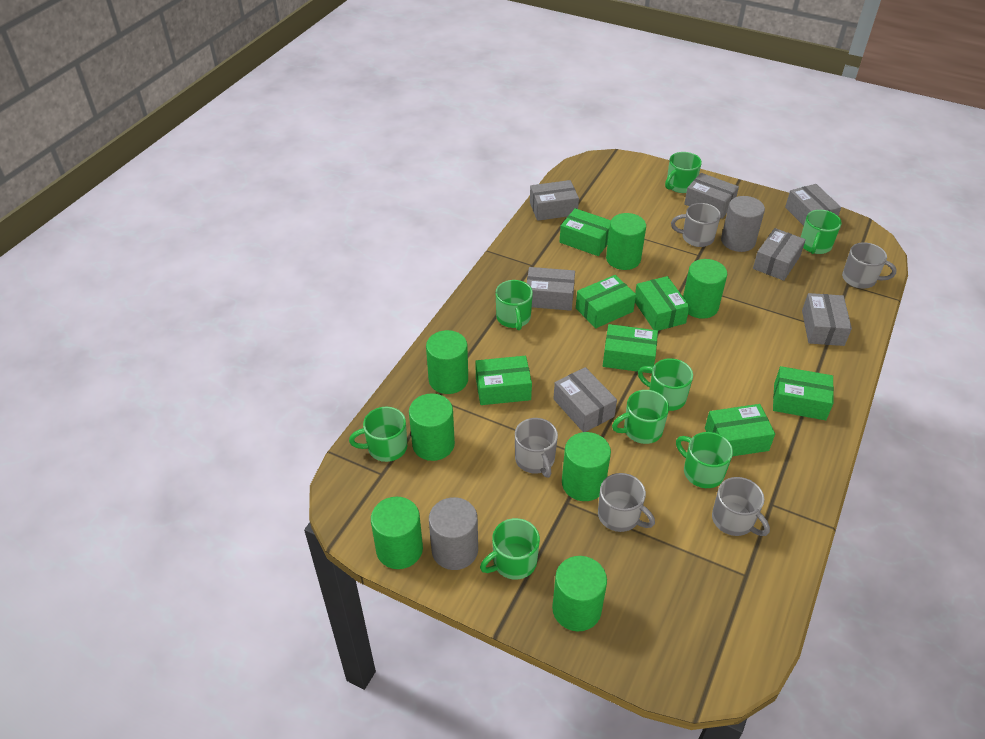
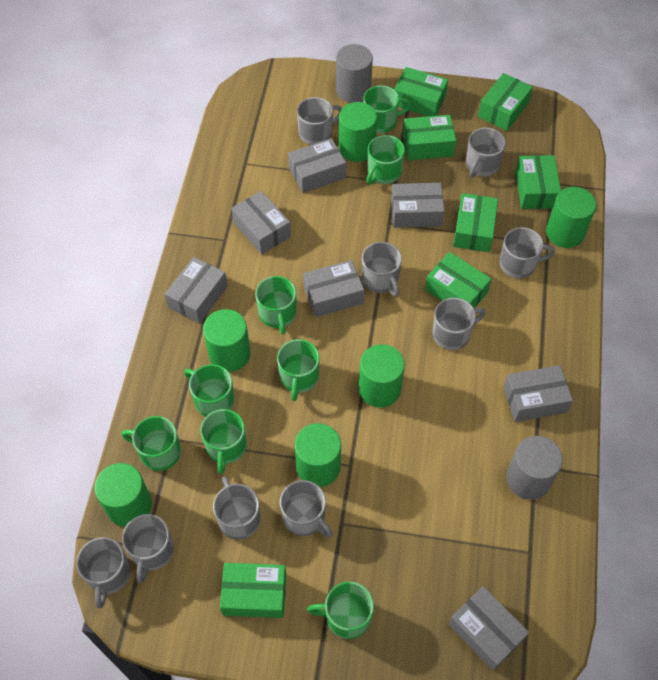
green cylinder: 7 -> 6
grey mug: 5 -> 9

